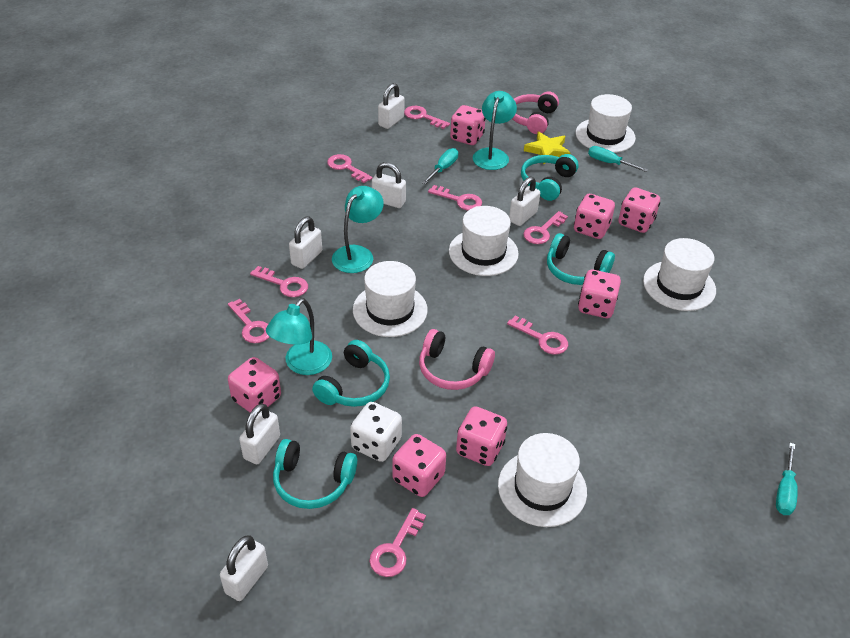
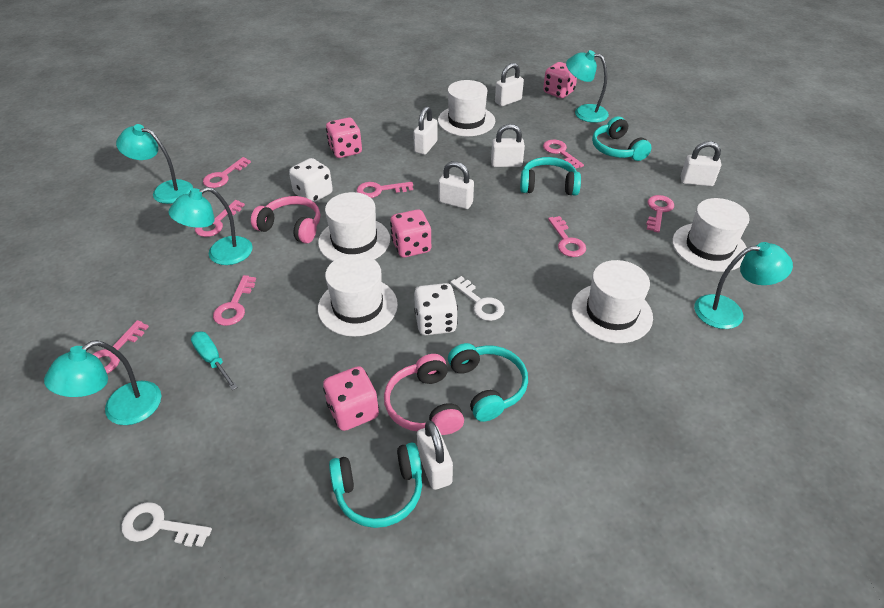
pink dice: 7 -> 4
turquoise lamp: 3 -> 5
turquoise screwdriver: 3 -> 1
white dice: 1 -> 2
white key: 0 -> 2
yellow star: 1 -> 0

